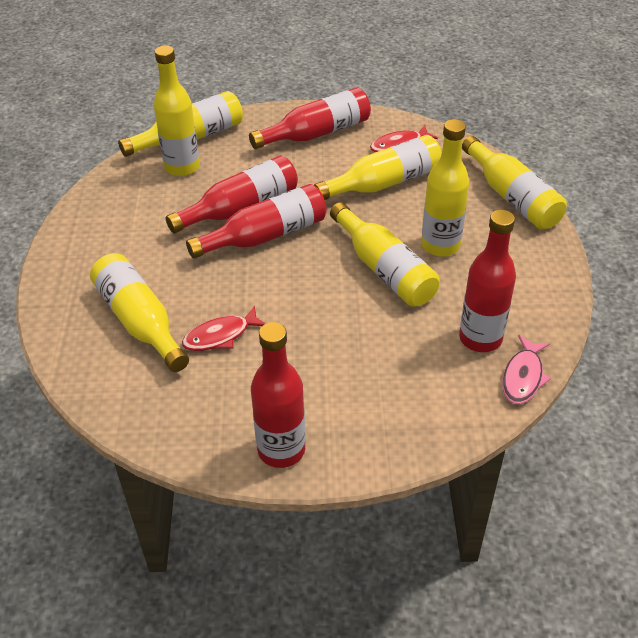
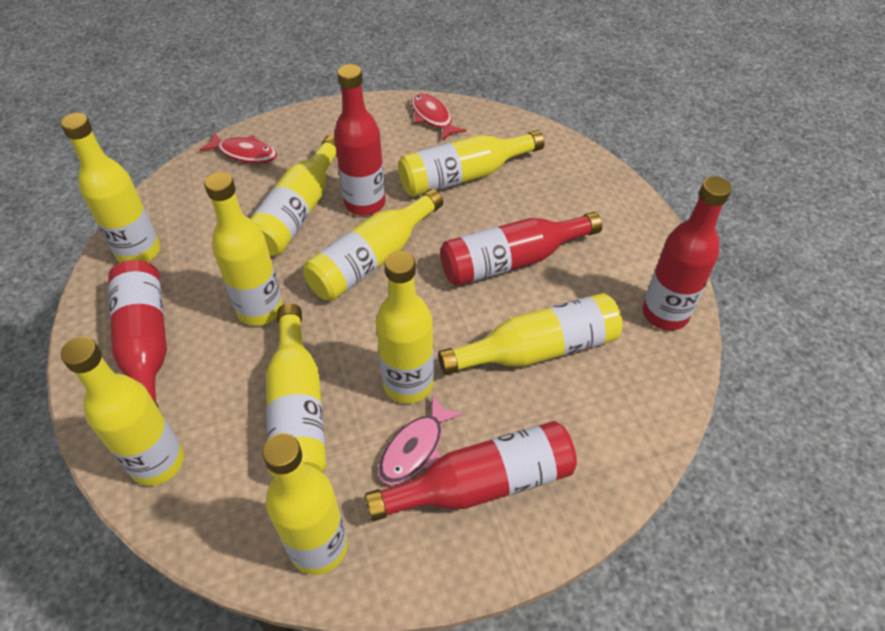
yellow bottle: 7 -> 10

